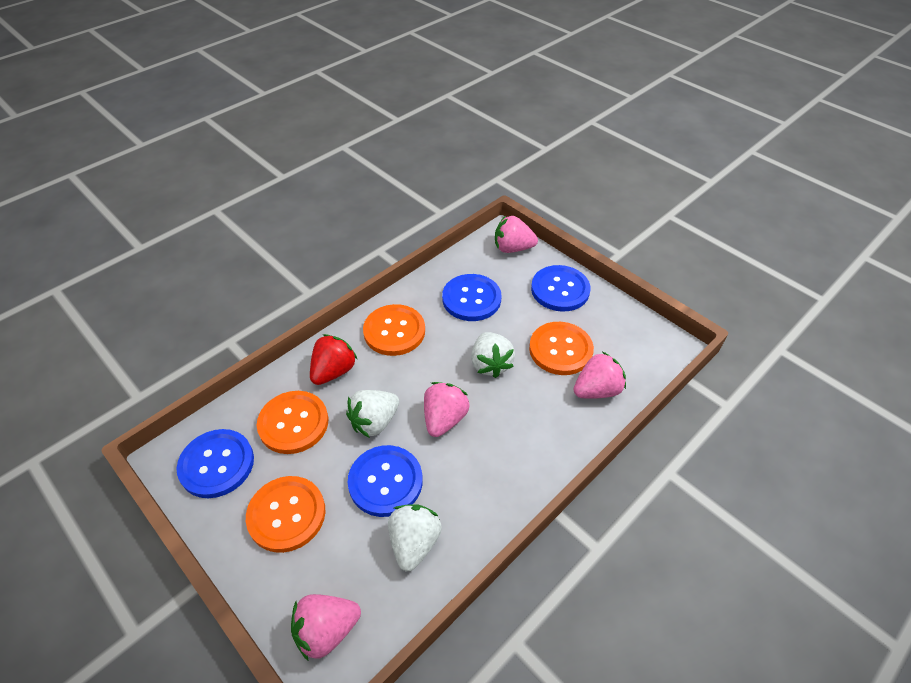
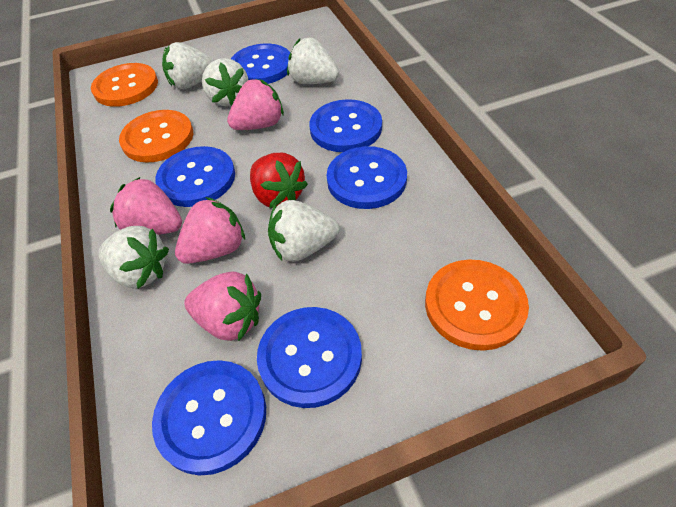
blue button: 4 -> 6
orange button: 4 -> 3
white strawberry: 3 -> 5

